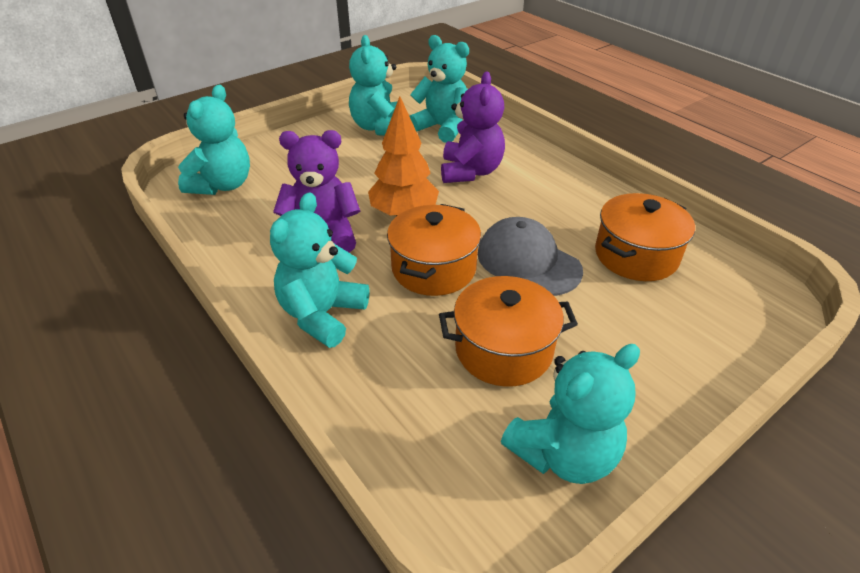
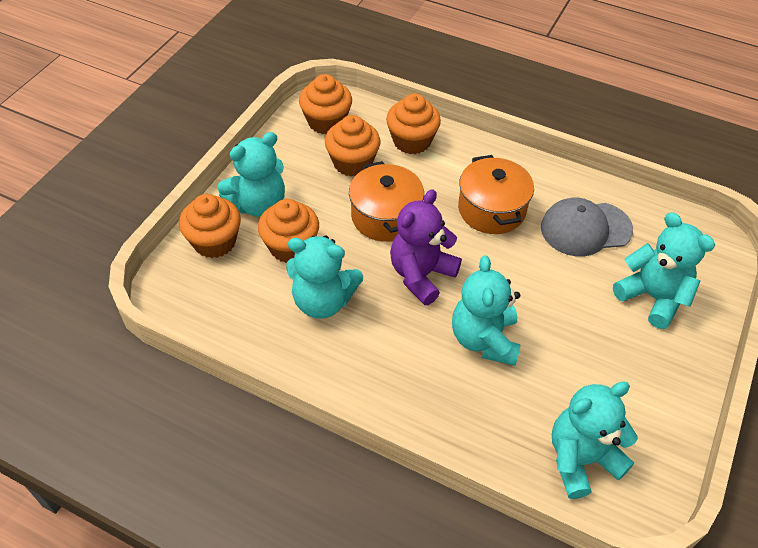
orange cupcake: 0 -> 5
orange pot: 3 -> 2
orange tree: 1 -> 0
purple teddy bear: 2 -> 1

